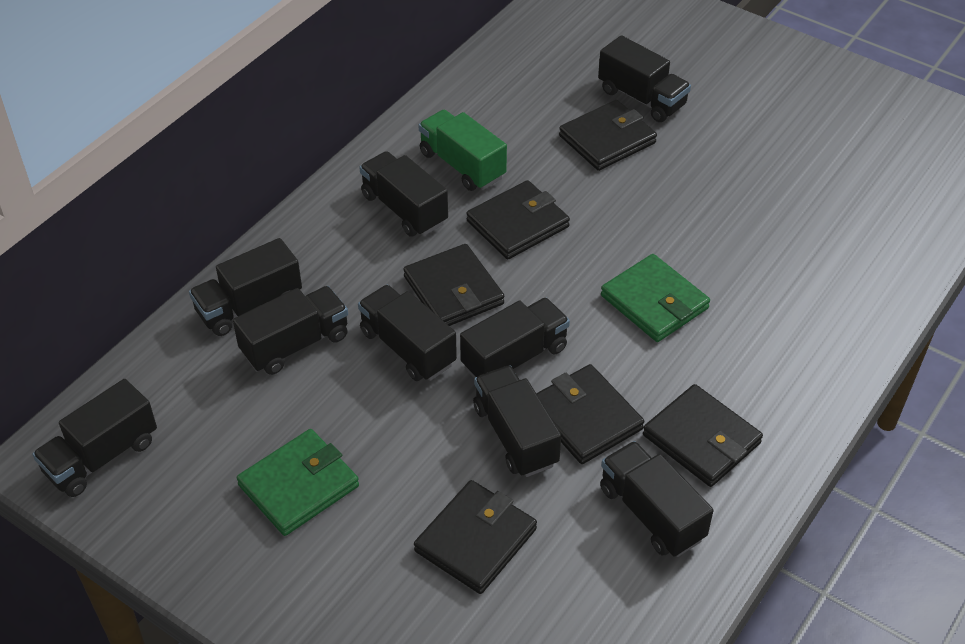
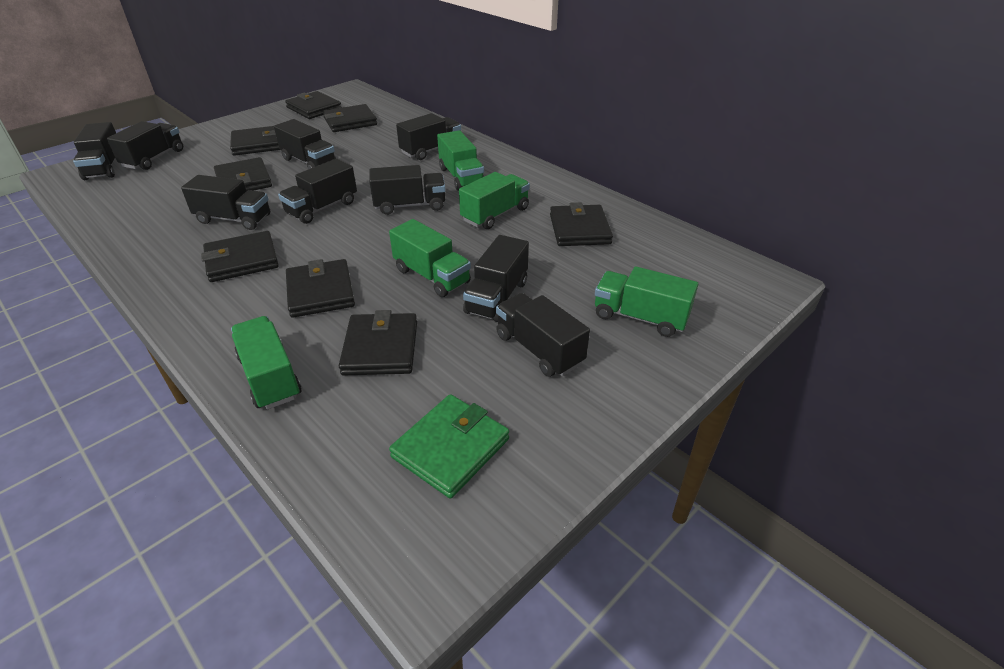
black wallet: 6 -> 8
green truck: 1 -> 5
green wallet: 2 -> 1

